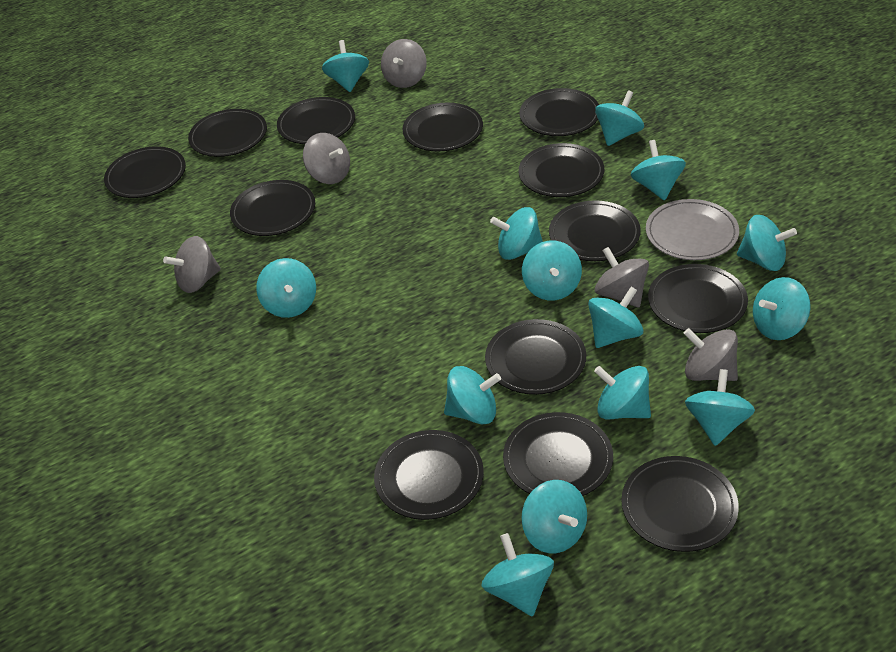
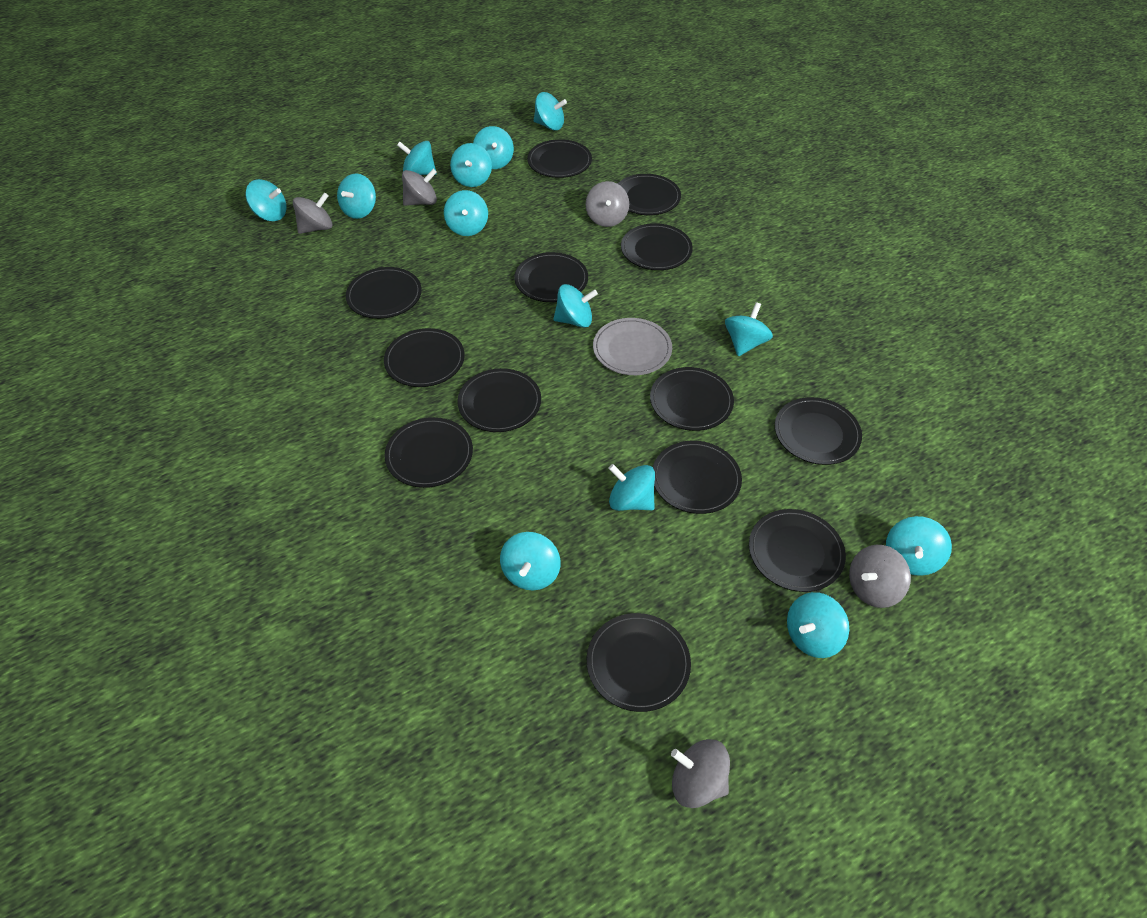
turquoise spinning top: 14 -> 13

